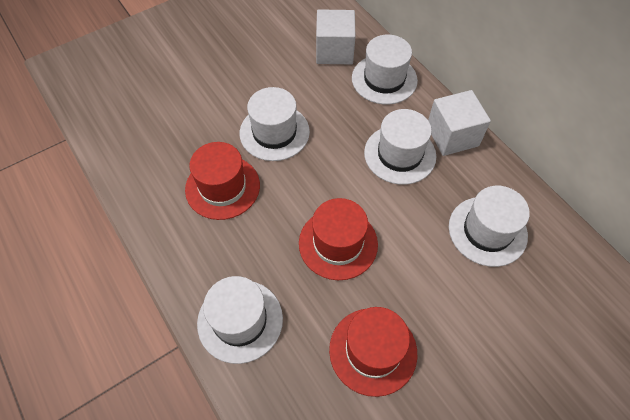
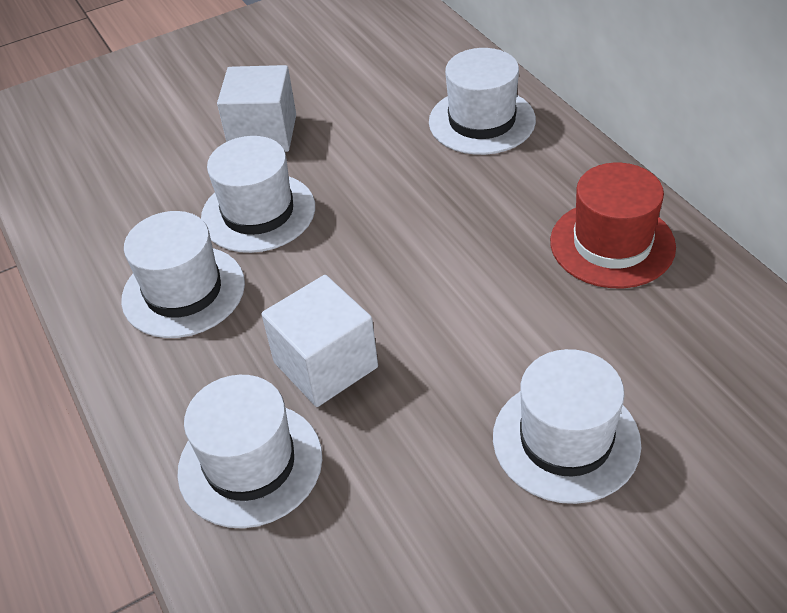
red hat: 3 -> 1

